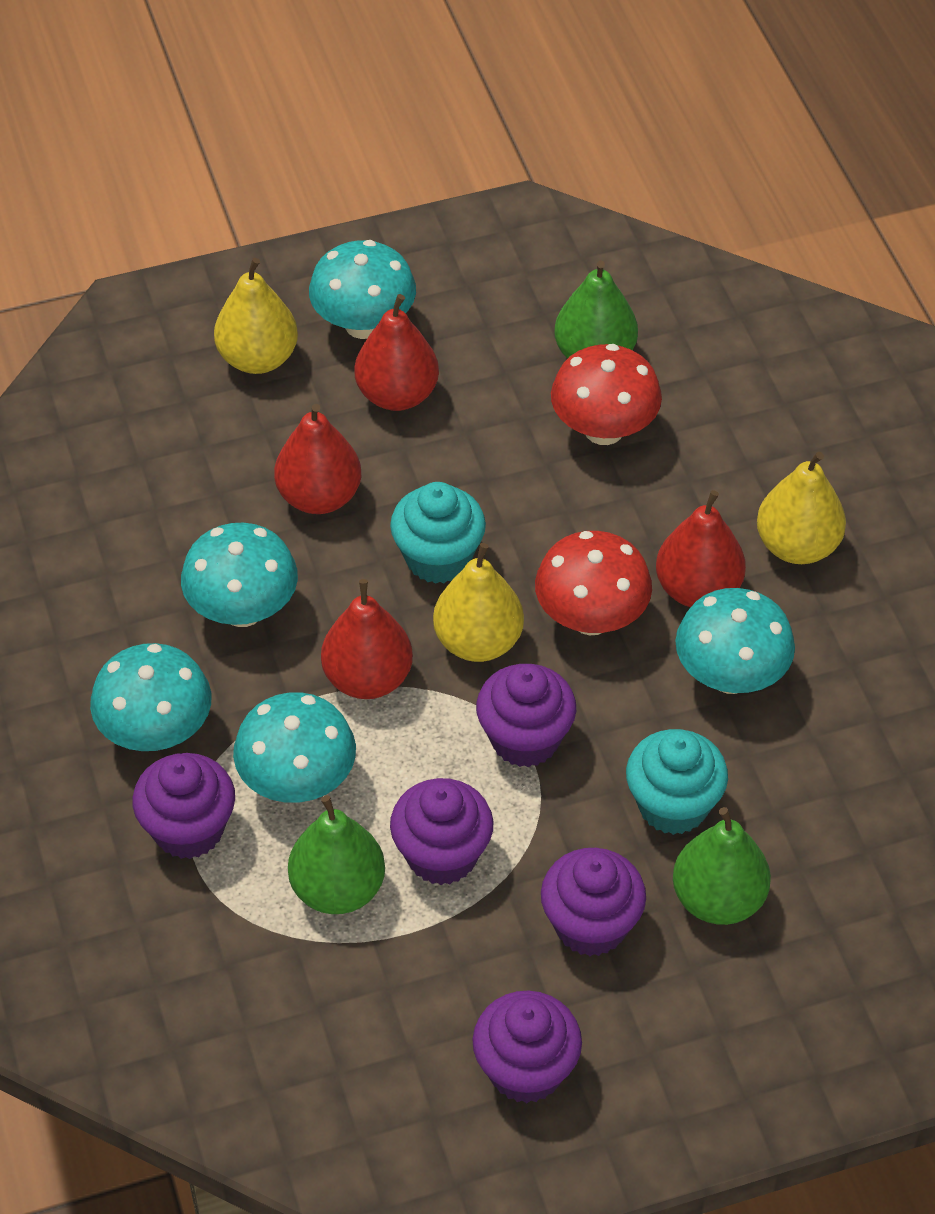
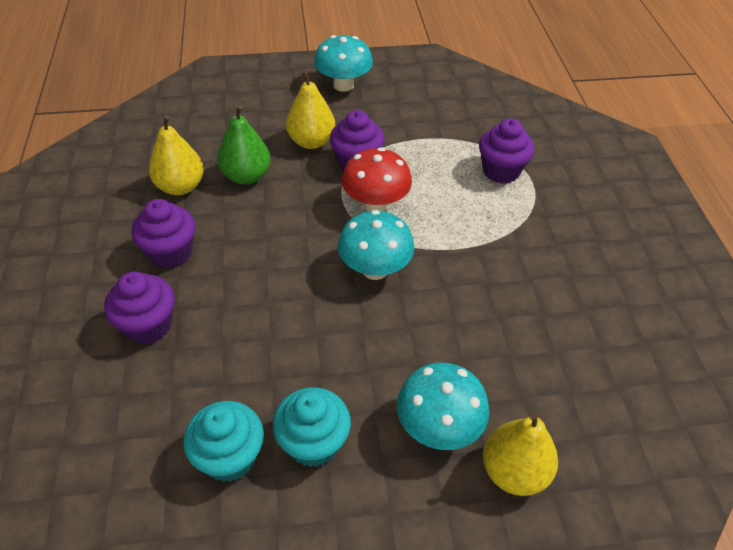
green pear: 3 -> 1
purple cupcake: 5 -> 4
red mushroom: 2 -> 1
red pear: 4 -> 0
turquoise mushroom: 5 -> 3

